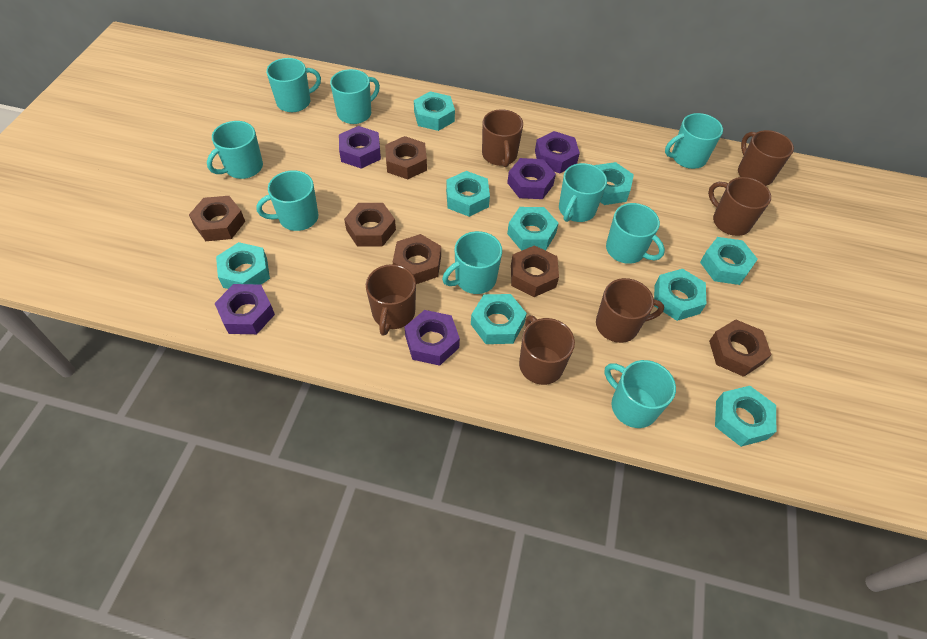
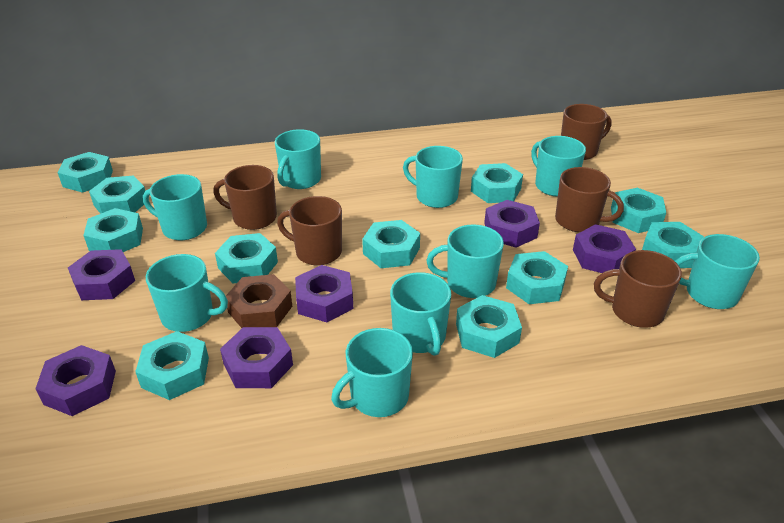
brown mug: 6 -> 5
brown nut: 6 -> 1
purple nut: 5 -> 6
turquoise nut: 9 -> 11

